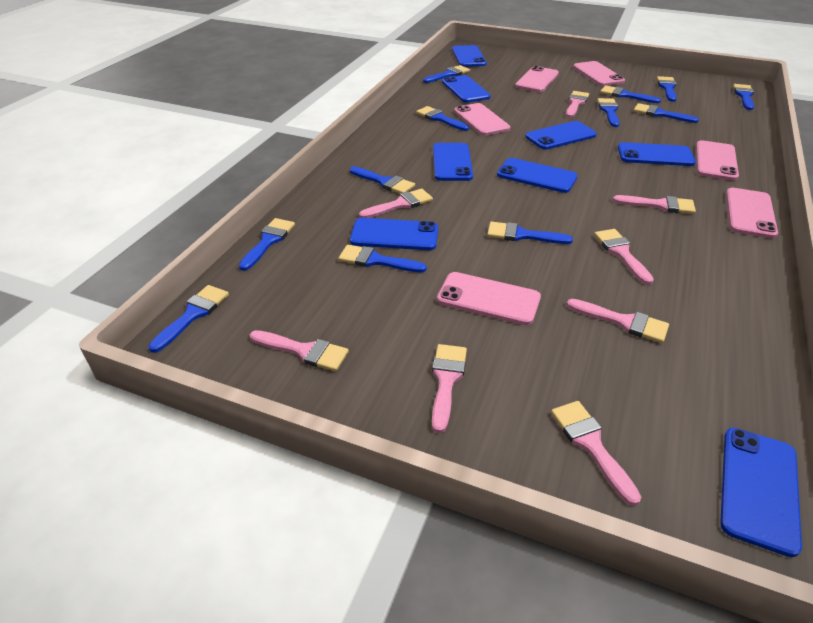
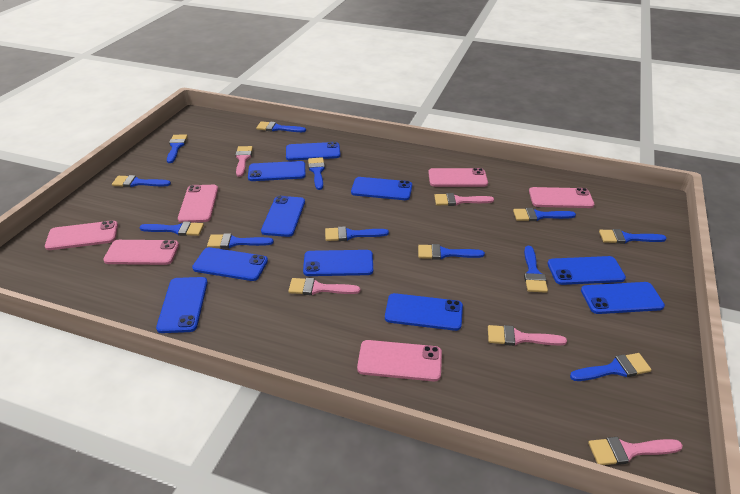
blue phone: 8 -> 10
pink brush: 8 -> 5

